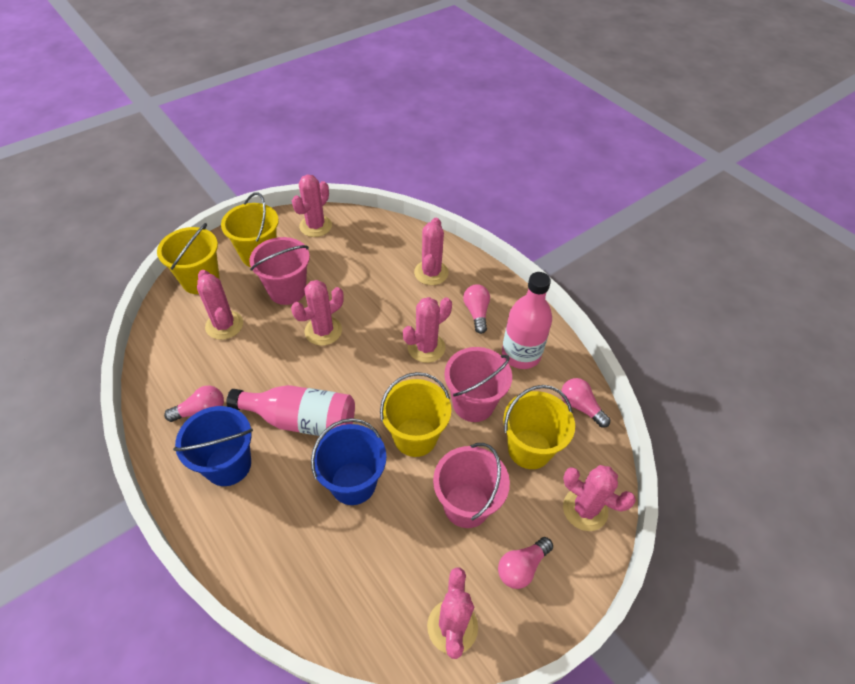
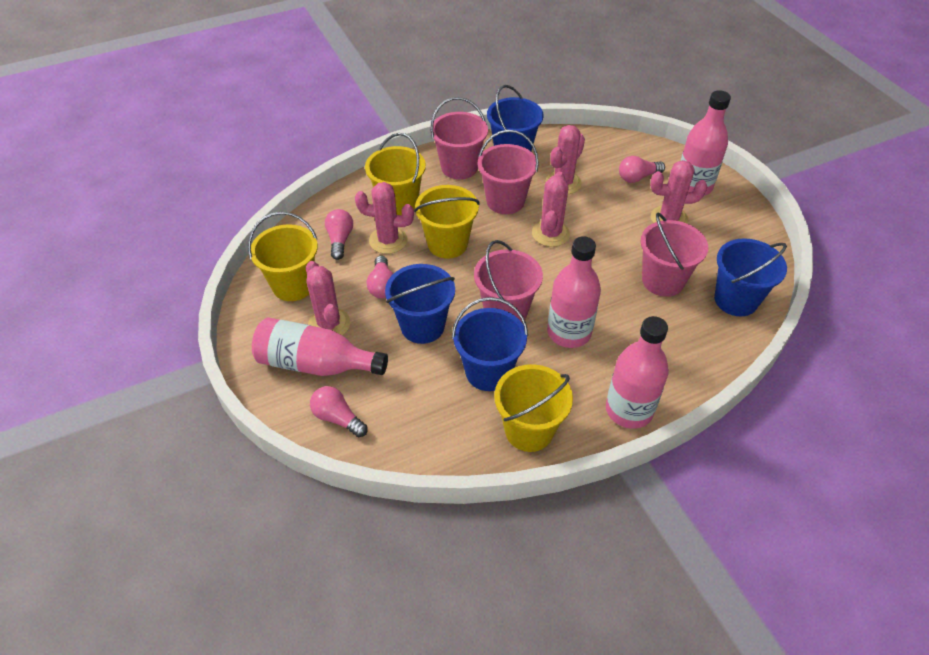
blue bucket: 2 -> 4
pink bottle: 2 -> 4
pink bucket: 3 -> 4
pink cactus: 7 -> 5

